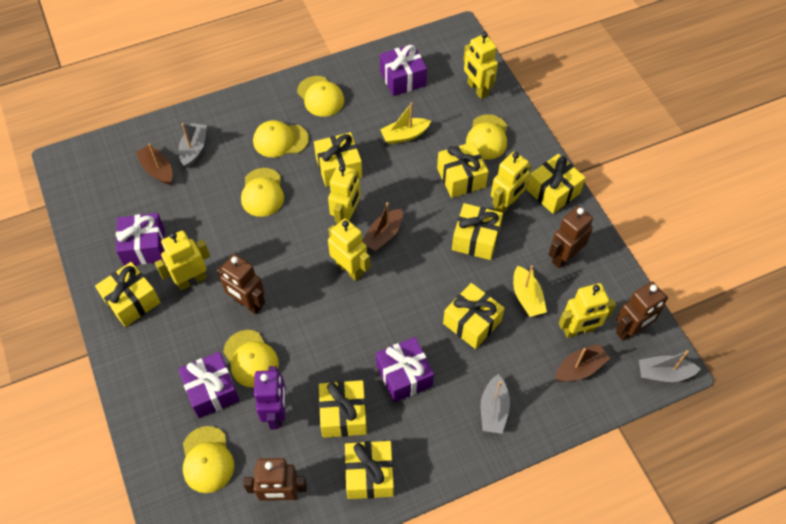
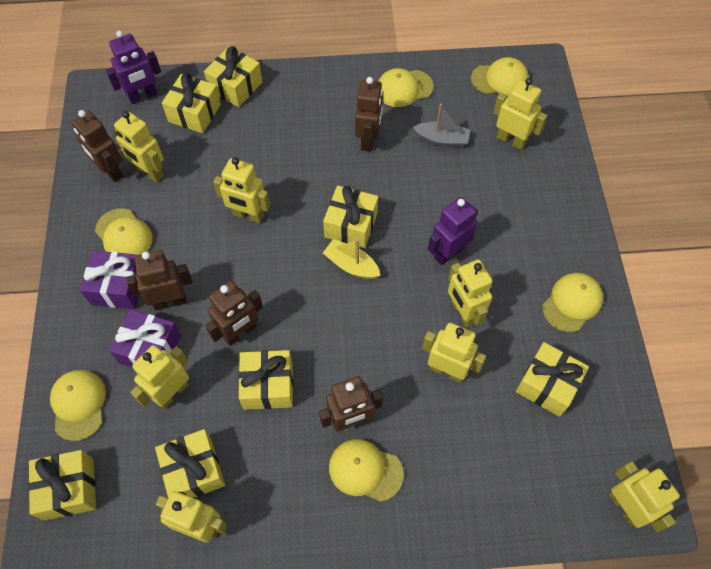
brown boat: 3 -> 0
brown robot: 4 -> 5
grey boat: 3 -> 1
purple gift: 4 -> 2
purple robot: 1 -> 2
yellow boat: 2 -> 1
yellow gift: 8 -> 7
yellow robot: 6 -> 8

